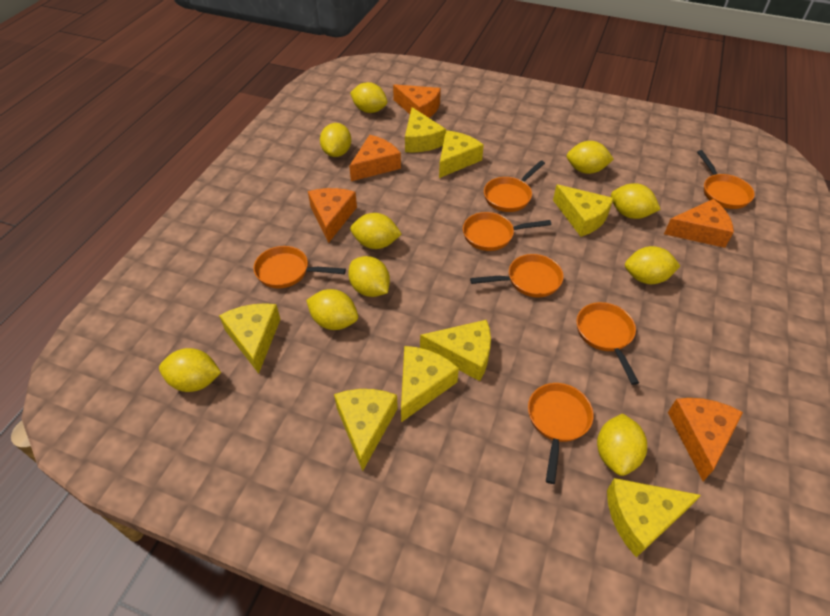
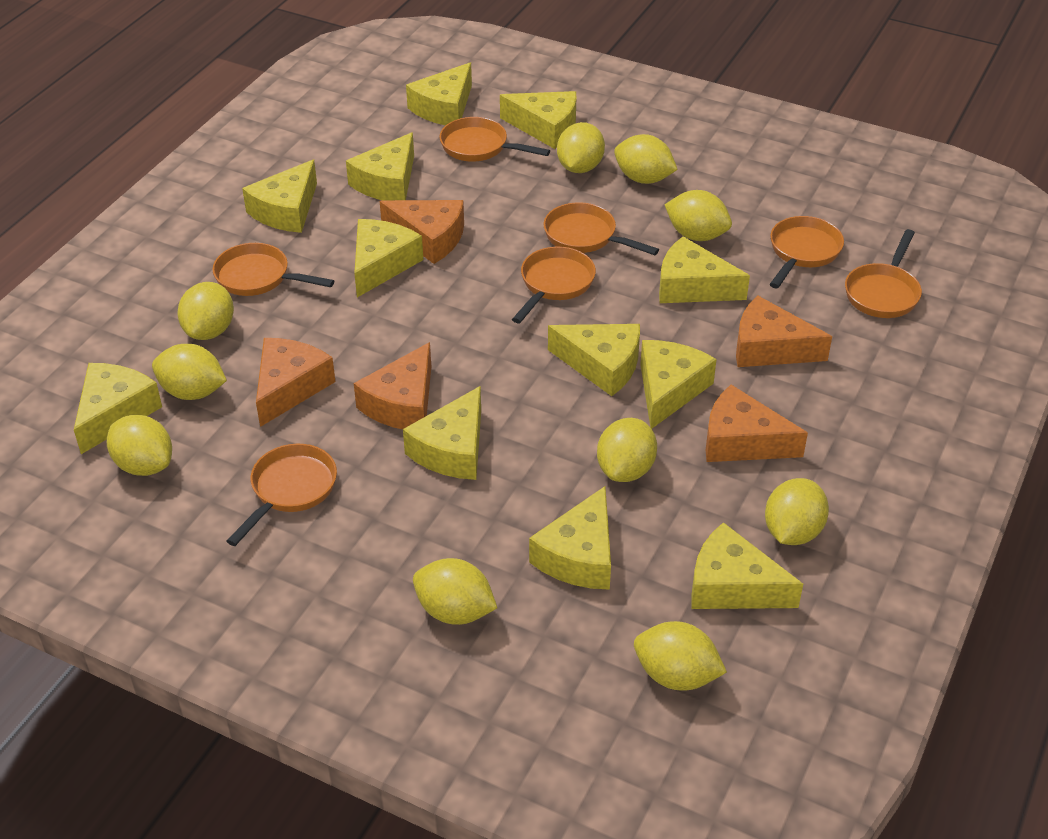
yellow cheese: 8 -> 12

